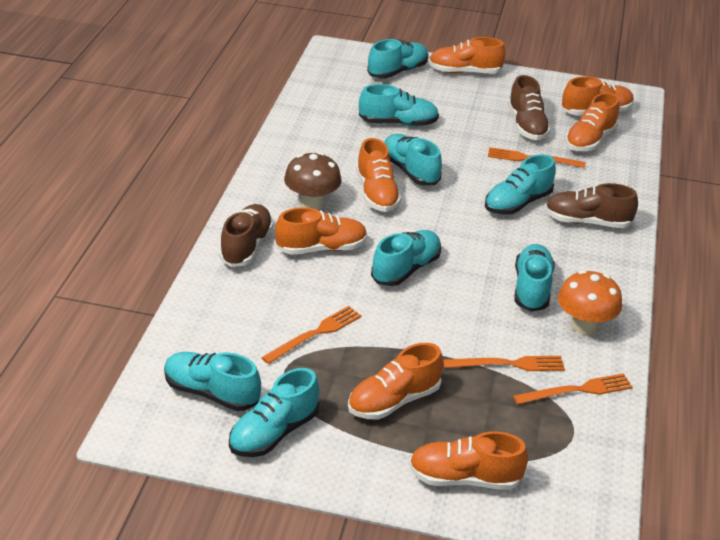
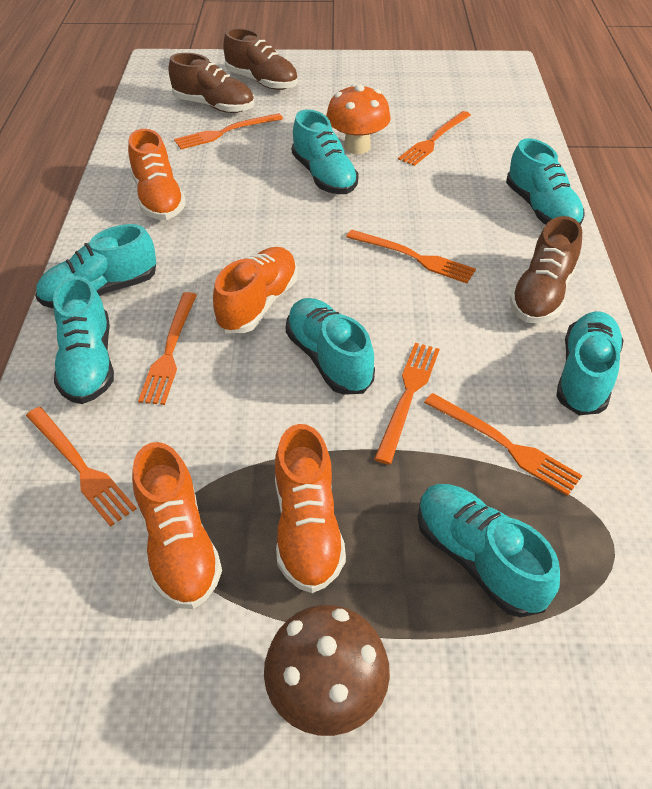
orange fork: 4 -> 7
orange shoe: 7 -> 4
turquoise shoe: 8 -> 7

